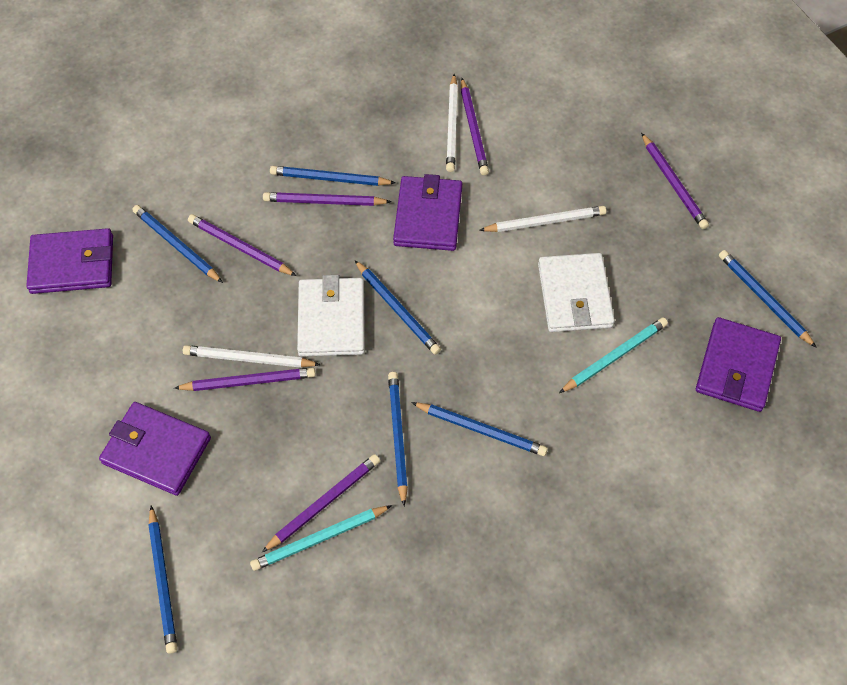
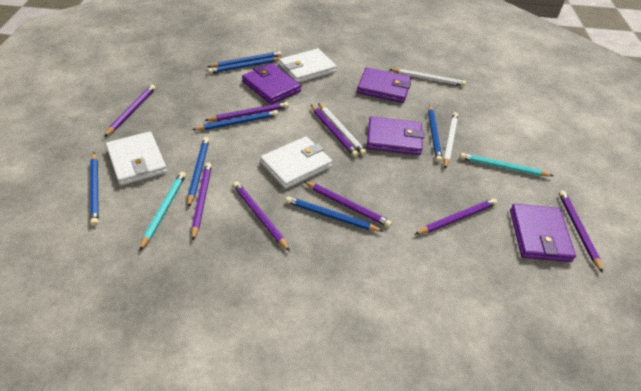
purple pencil: 6 -> 8
white wallet: 2 -> 3

